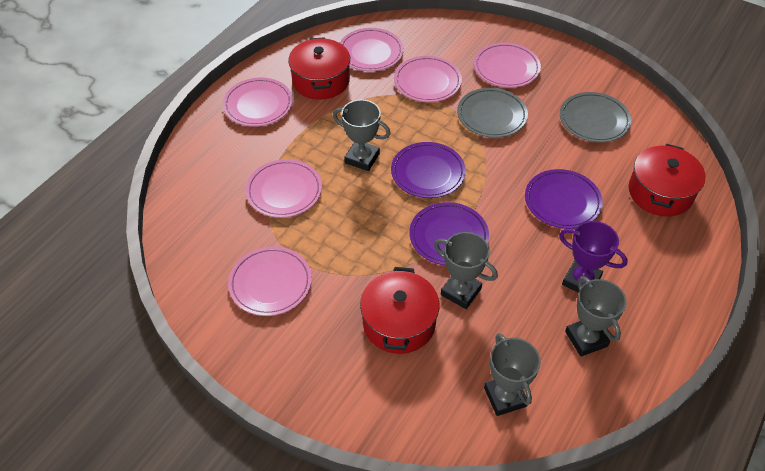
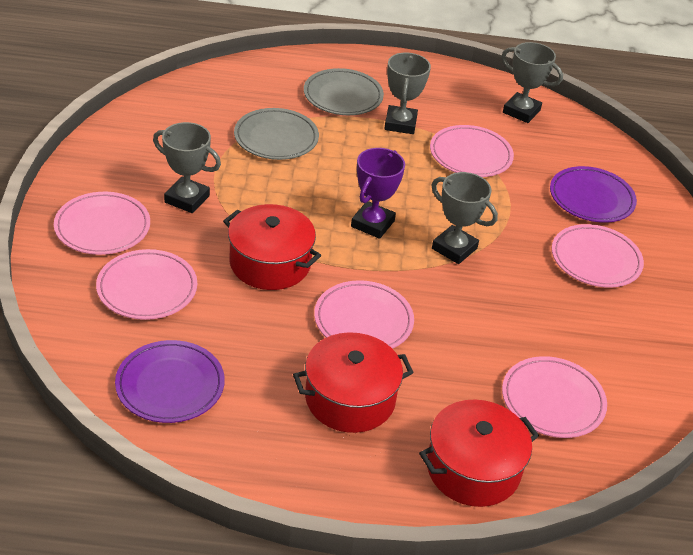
purple plate: 3 -> 2

